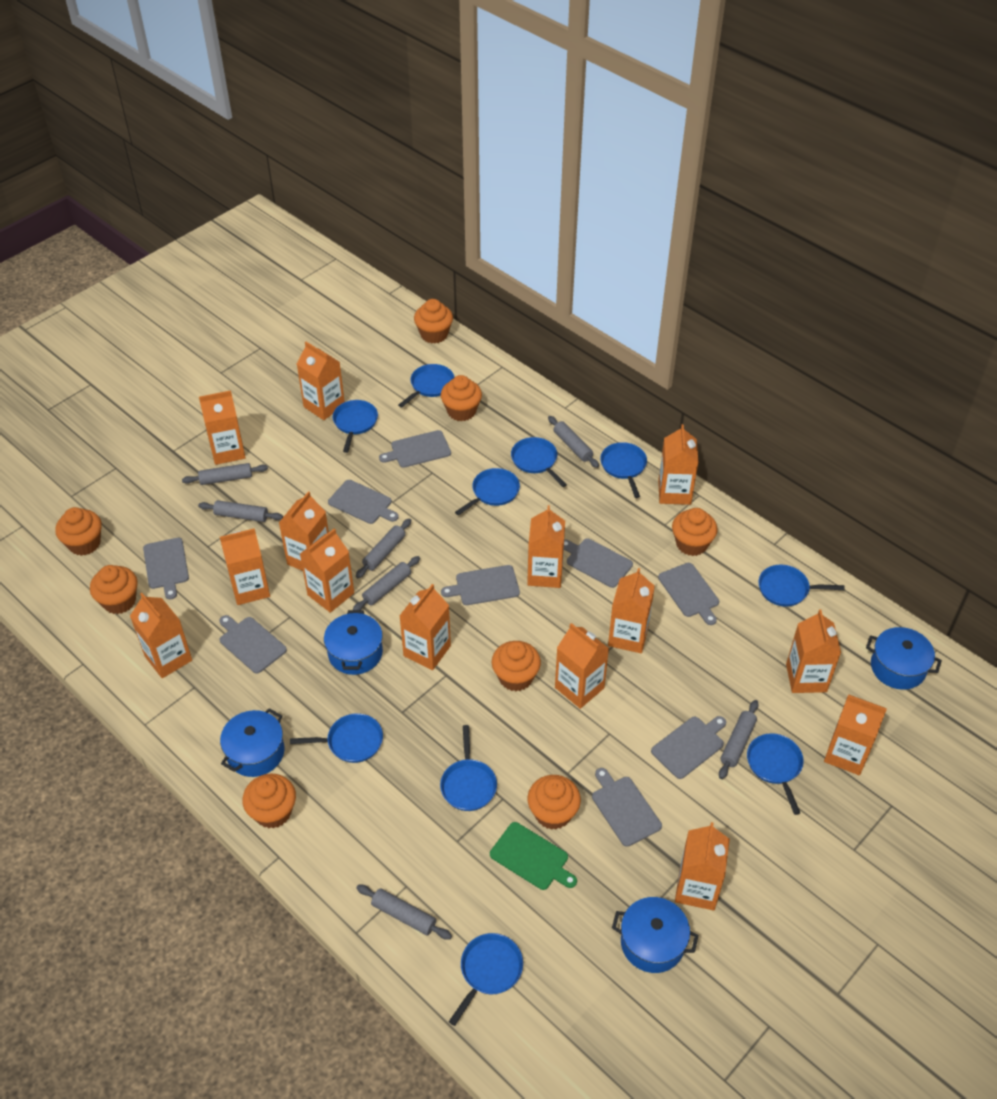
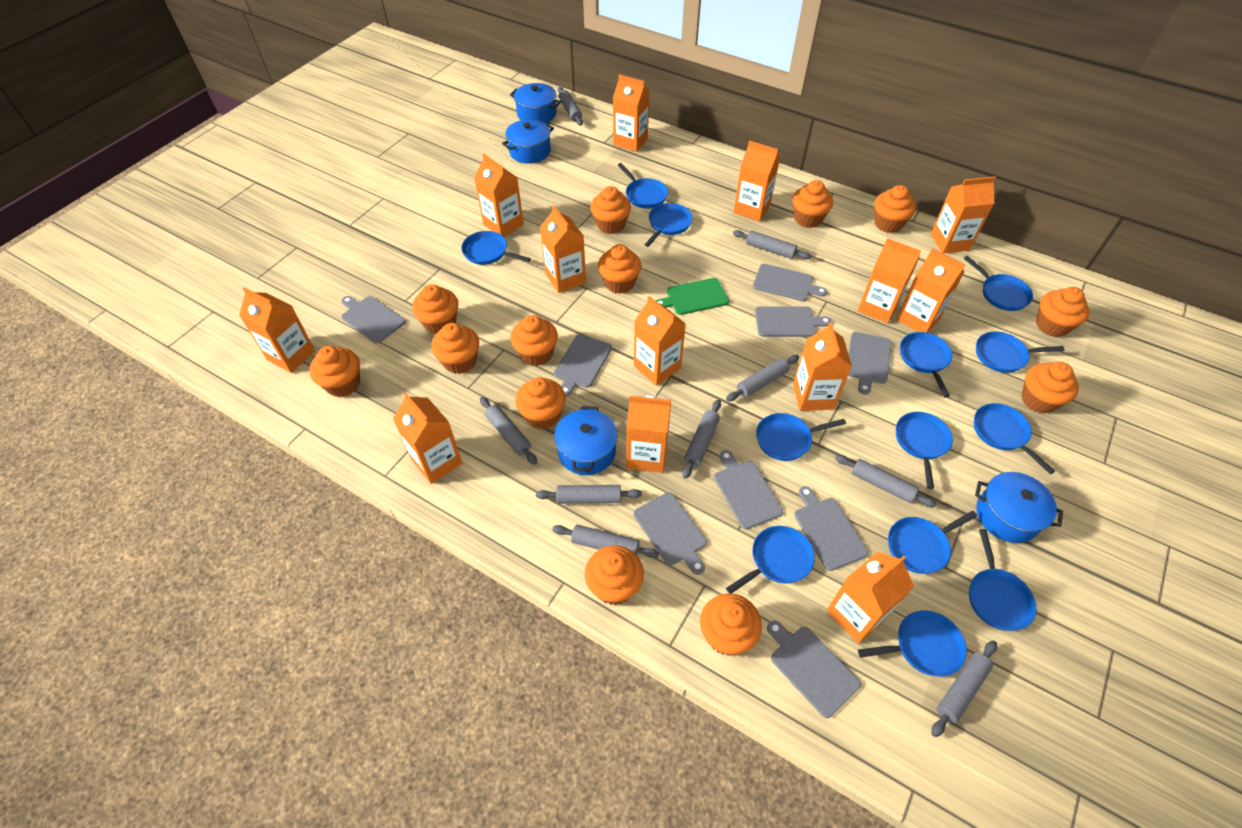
blue pan: 10 -> 13
grey rolling pin: 7 -> 9
orange carton: 14 -> 13
orange cupcake: 8 -> 13

